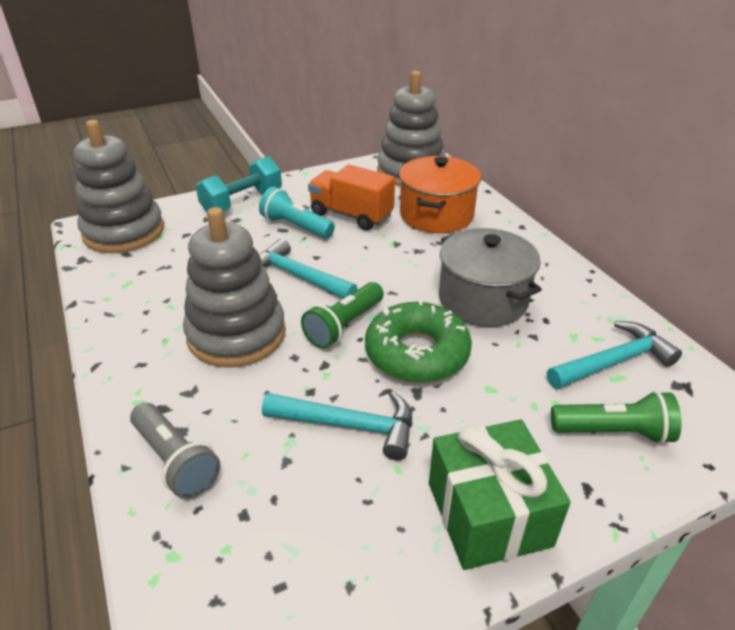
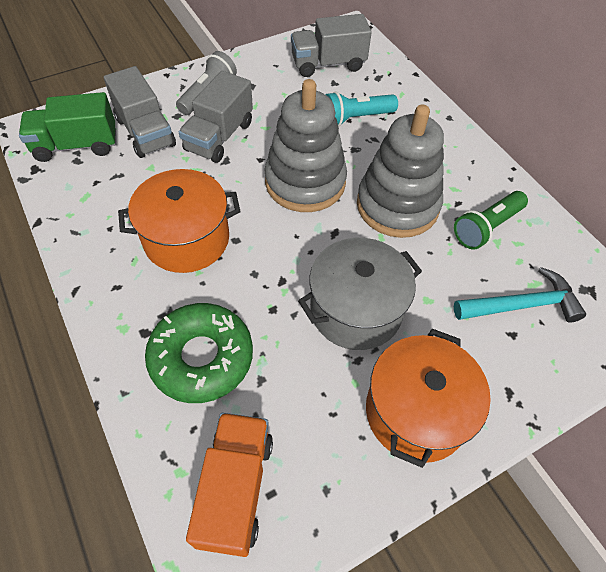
green flashlight: 2 -> 1
green gift: 1 -> 0
green truck: 0 -> 1
grey stacking toy: 3 -> 2
grey truck: 0 -> 3
orange pot: 1 -> 2
turquoise dumbbell: 1 -> 0
turquoise hammer: 3 -> 1

